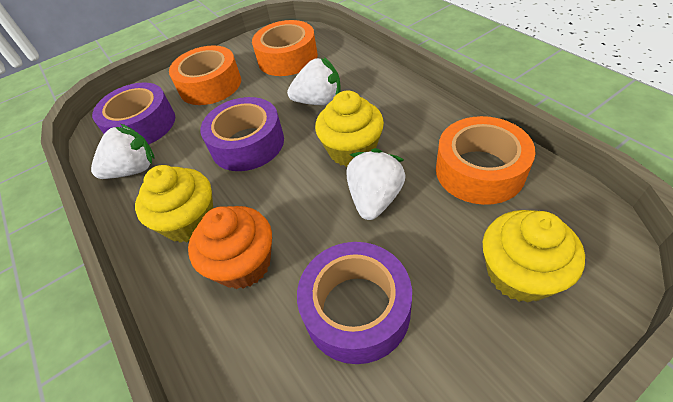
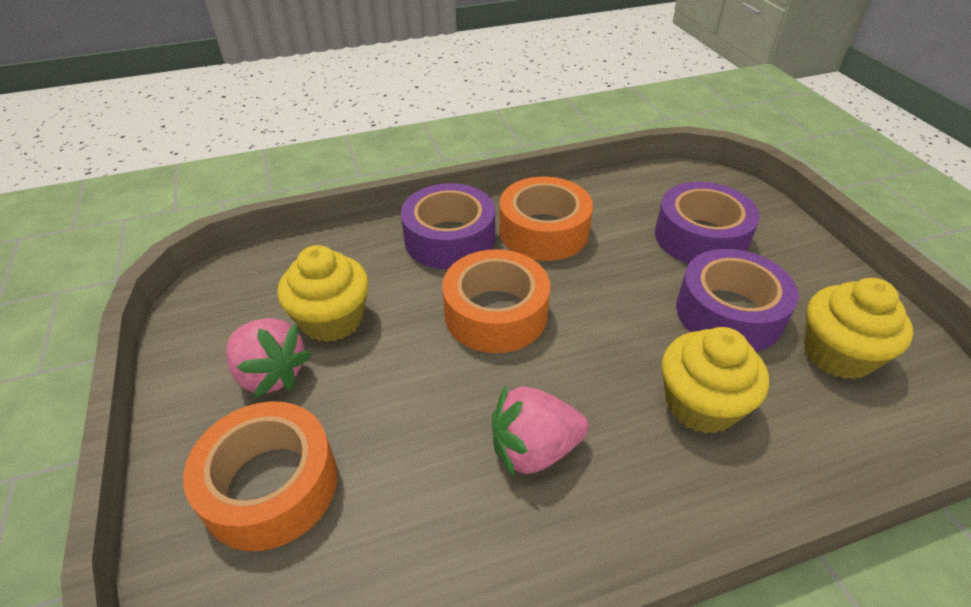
orange cupcake: 1 -> 0
pink strawberry: 0 -> 2
white strawberry: 3 -> 0

